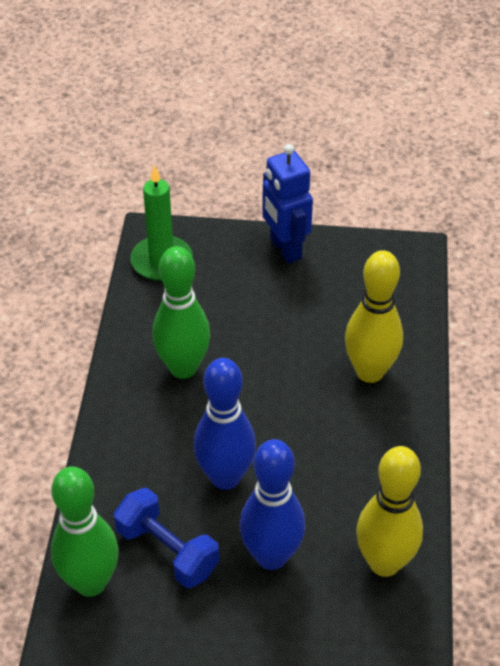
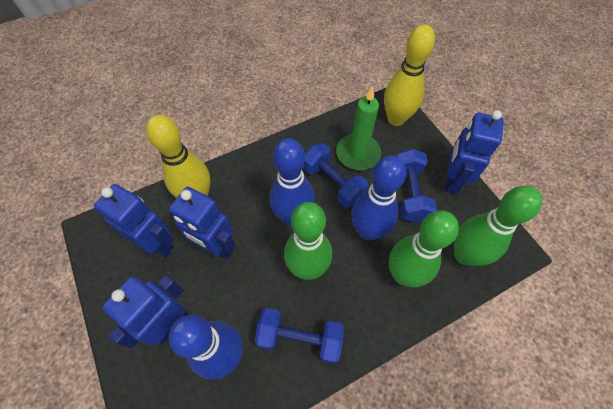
blue bowling pin: 2 -> 3
blue dumbbell: 1 -> 3
blue robot: 1 -> 4
green bowling pin: 2 -> 3

